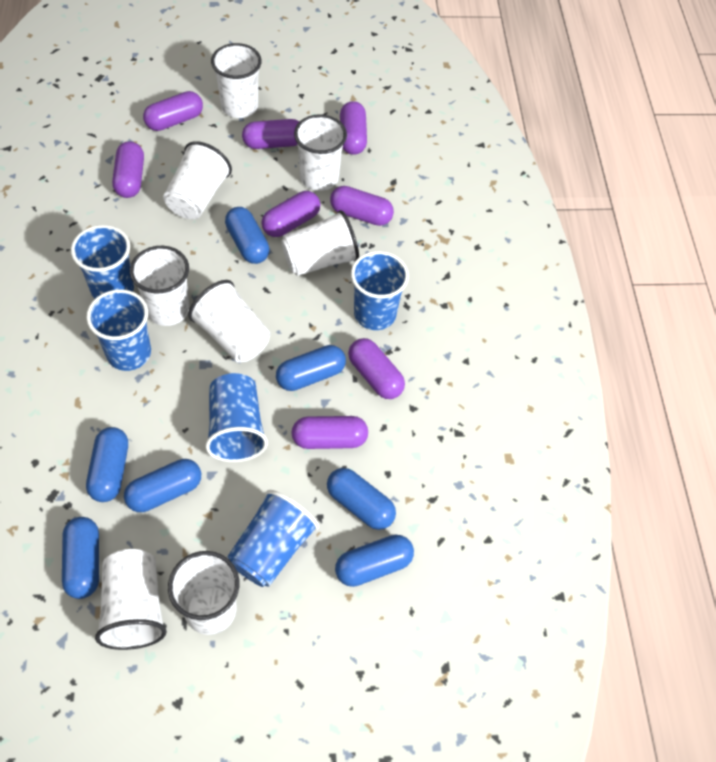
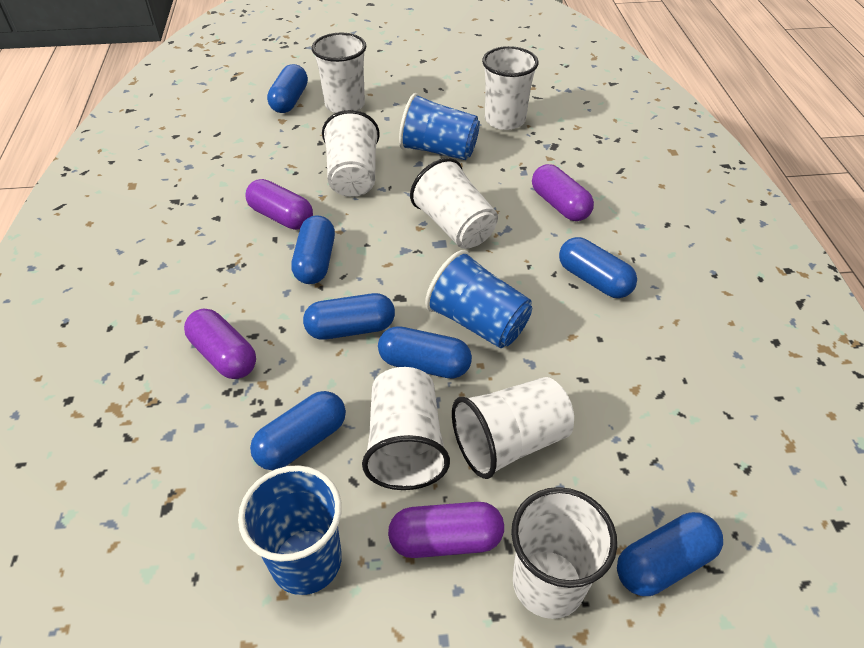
blue cup: 5 -> 3
purple capsule: 8 -> 4
white cup: 8 -> 7

